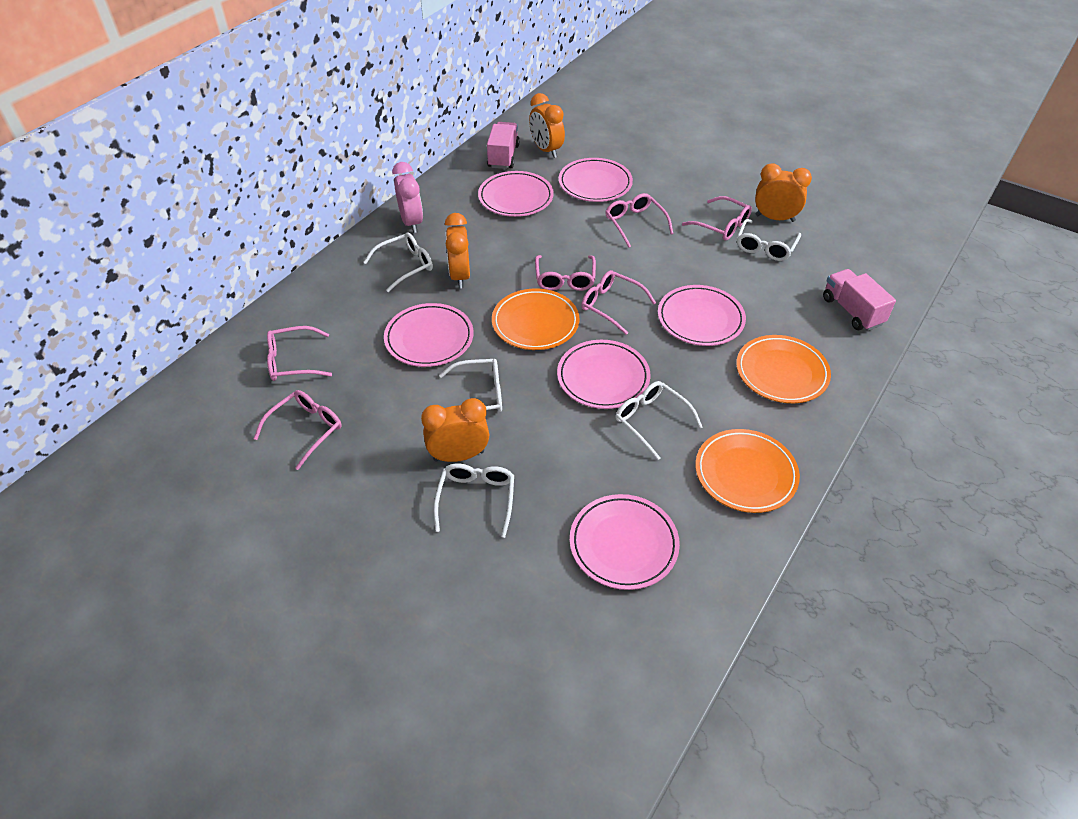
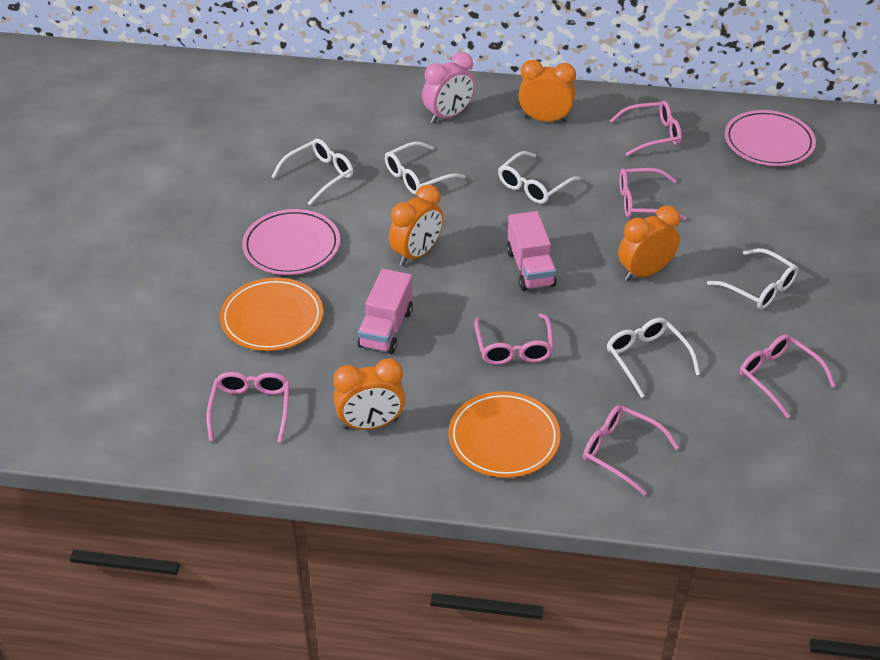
orange plate: 3 -> 2
pink plate: 6 -> 2

